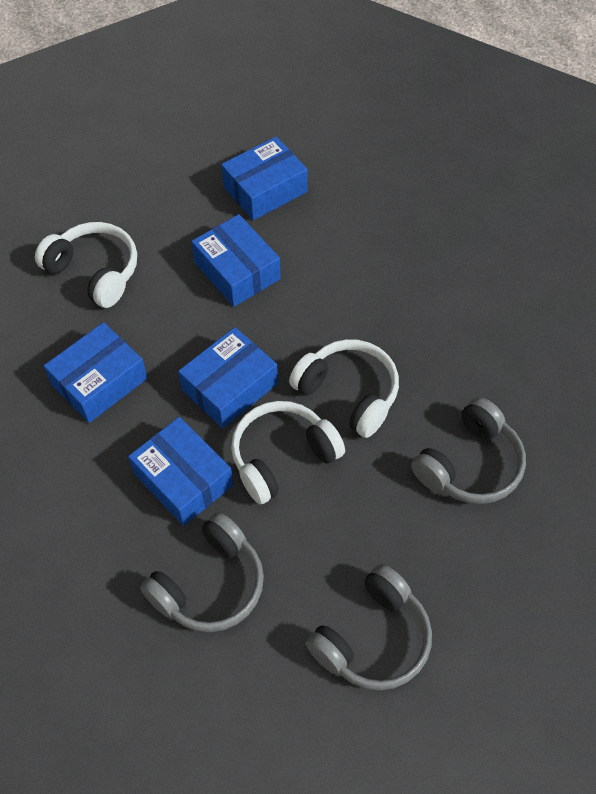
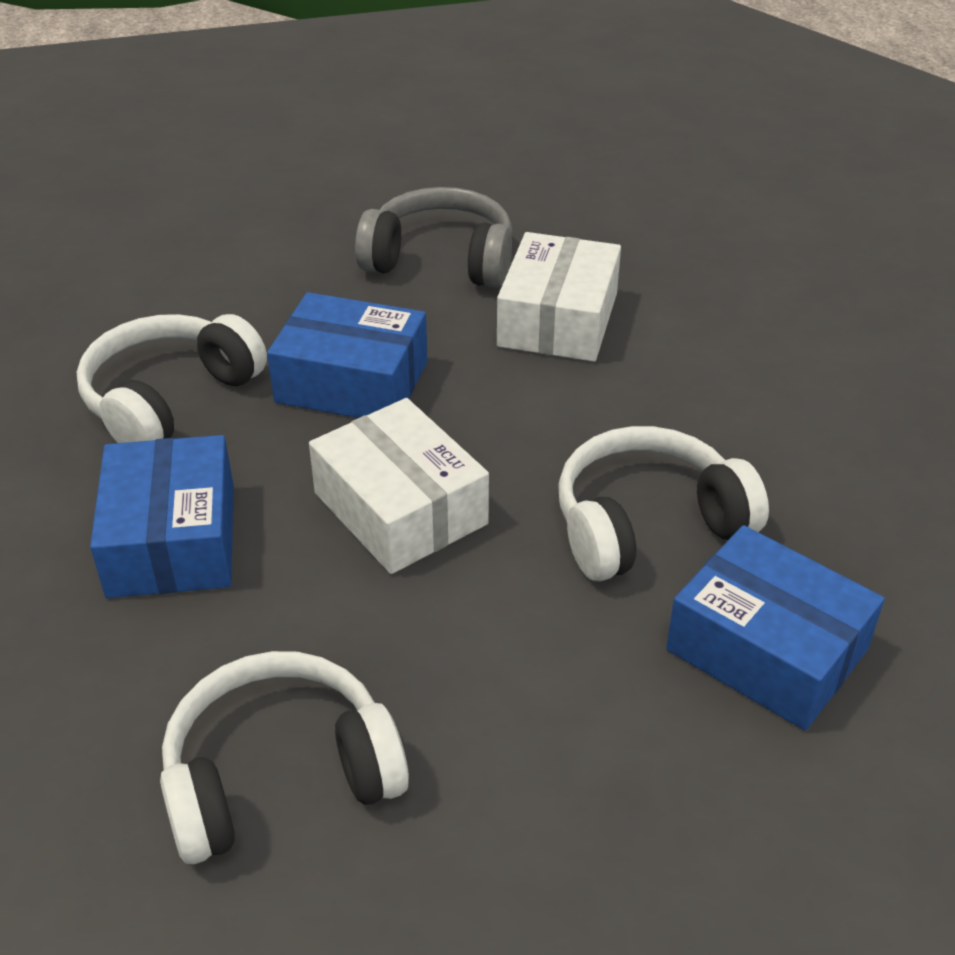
blue box: 5 -> 3
grey headphones: 3 -> 1
white box: 0 -> 2

